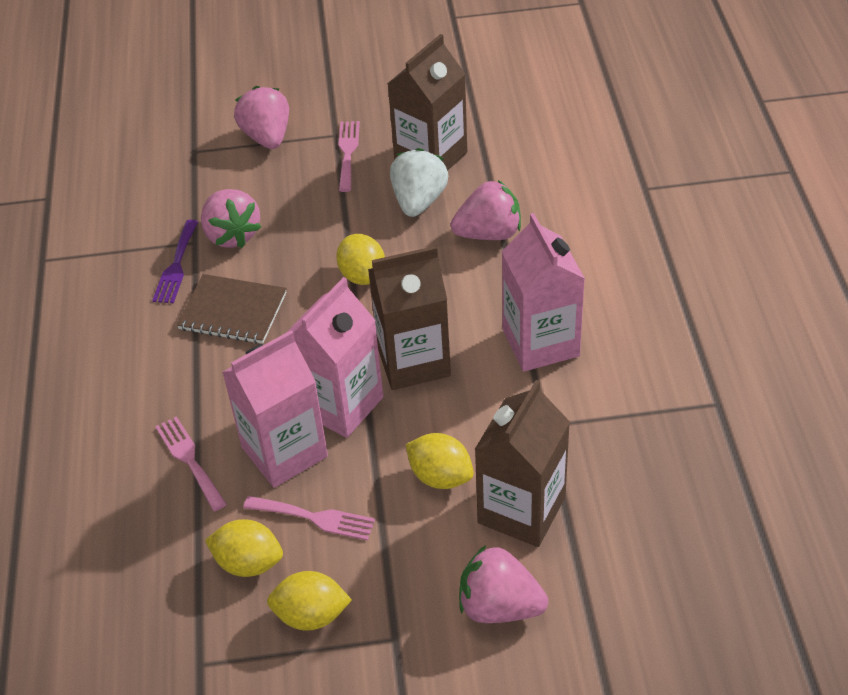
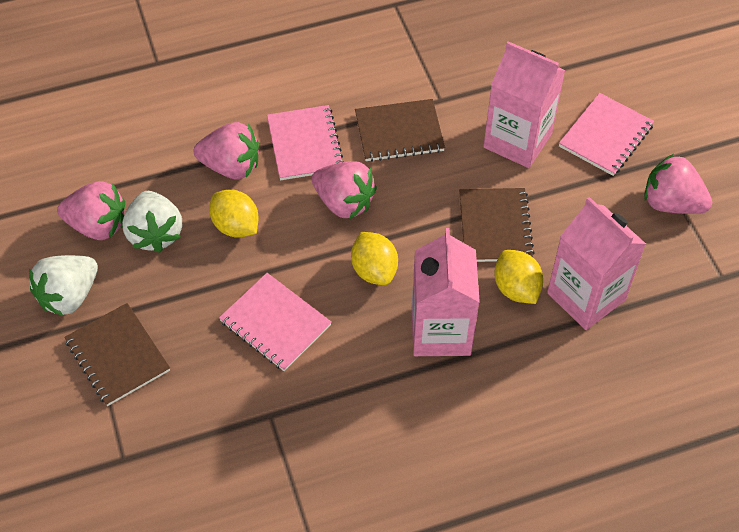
brown carton: 3 -> 0
brown notebook: 1 -> 3
pink fork: 3 -> 0
pink notebook: 0 -> 3
purple fork: 1 -> 0
white strawberry: 1 -> 2
yellow lemon: 4 -> 3

